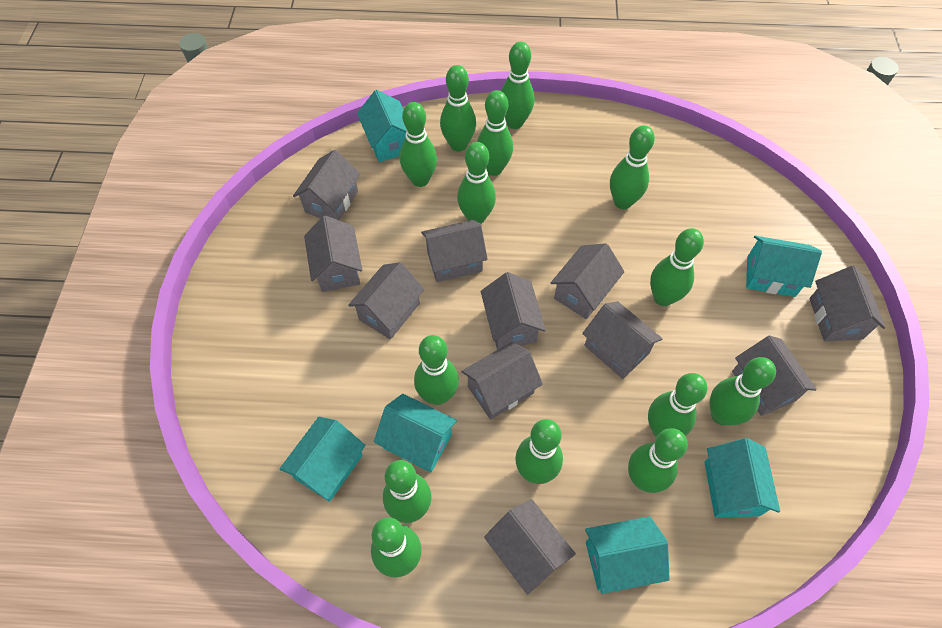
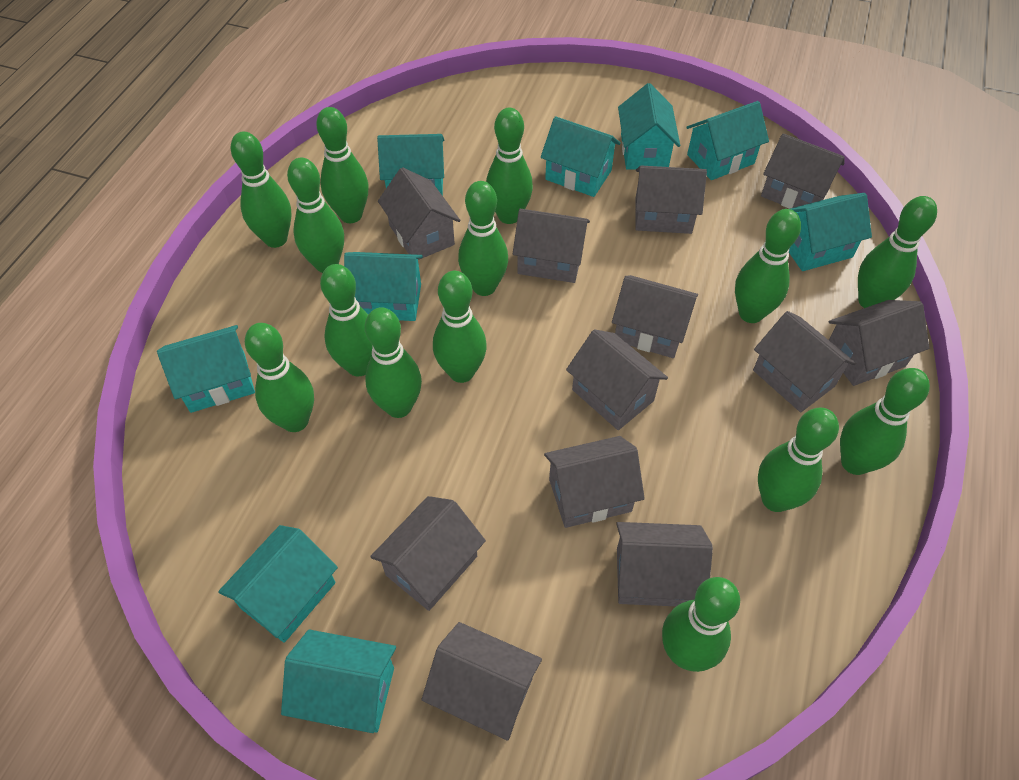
grey house: 11 -> 12
turquoise house: 6 -> 9

